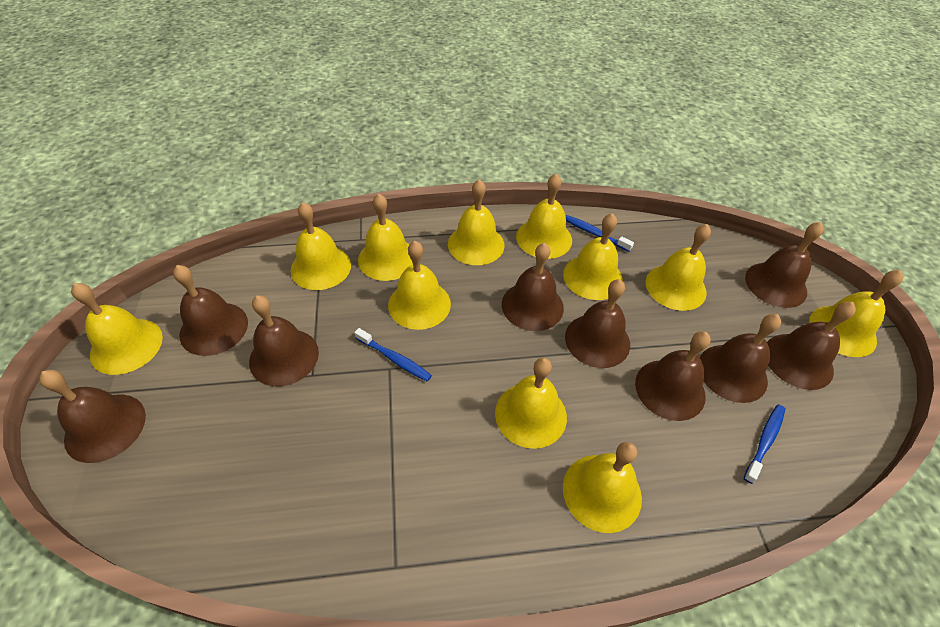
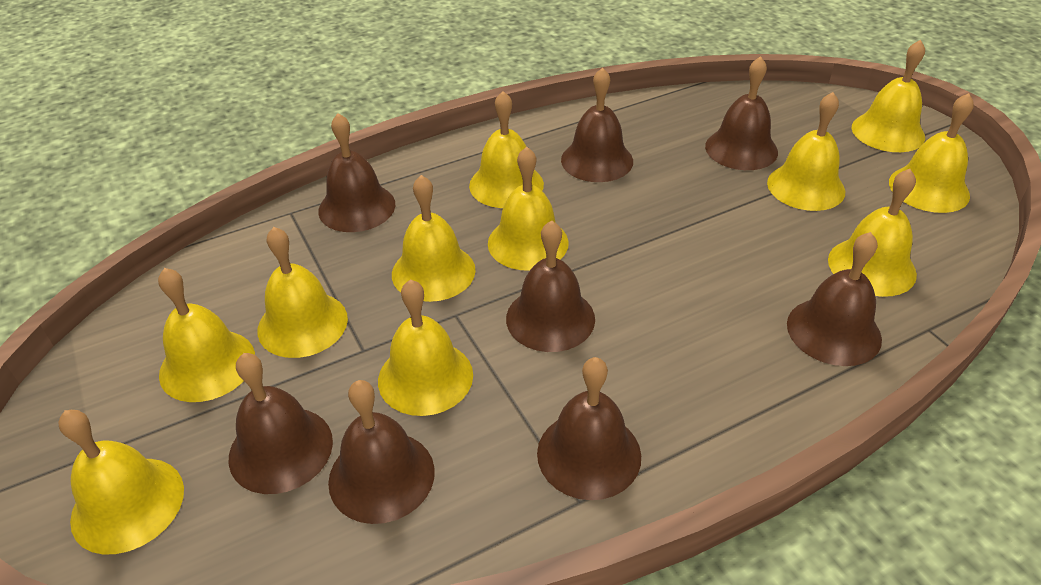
blue toothbrush: 3 -> 0
brown bell: 9 -> 8

